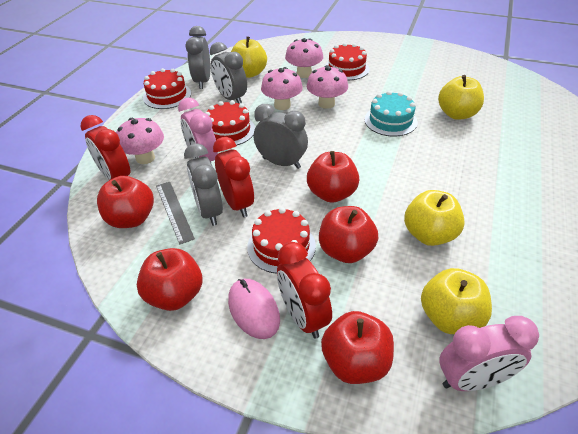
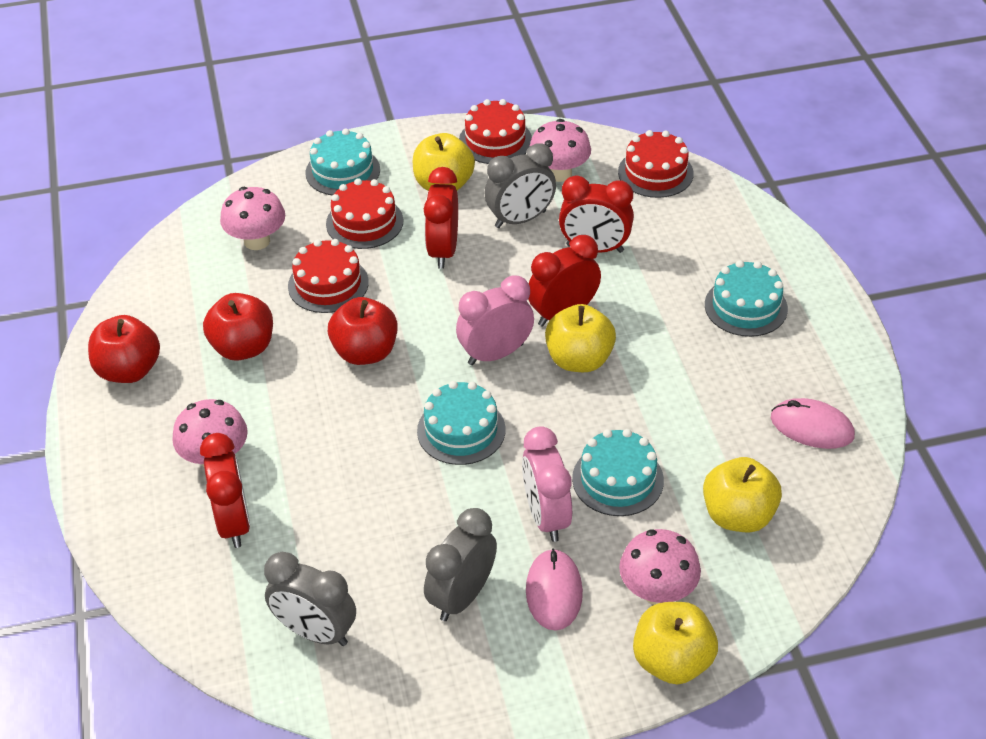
grey clock: 4 -> 3
grey ruler: 1 -> 0
pink mouse: 1 -> 2
red apple: 5 -> 3
red clock: 3 -> 4
turquoise cake: 1 -> 4

